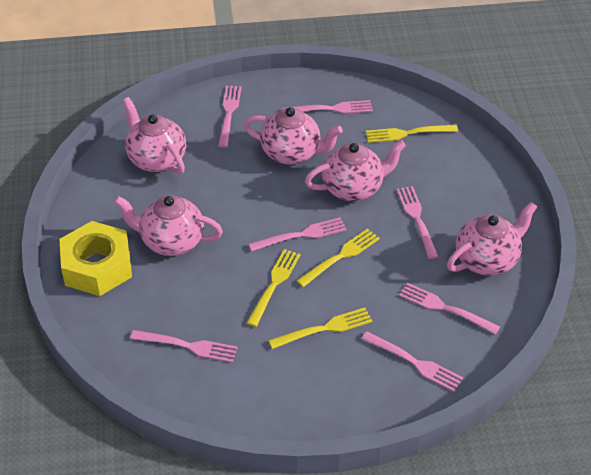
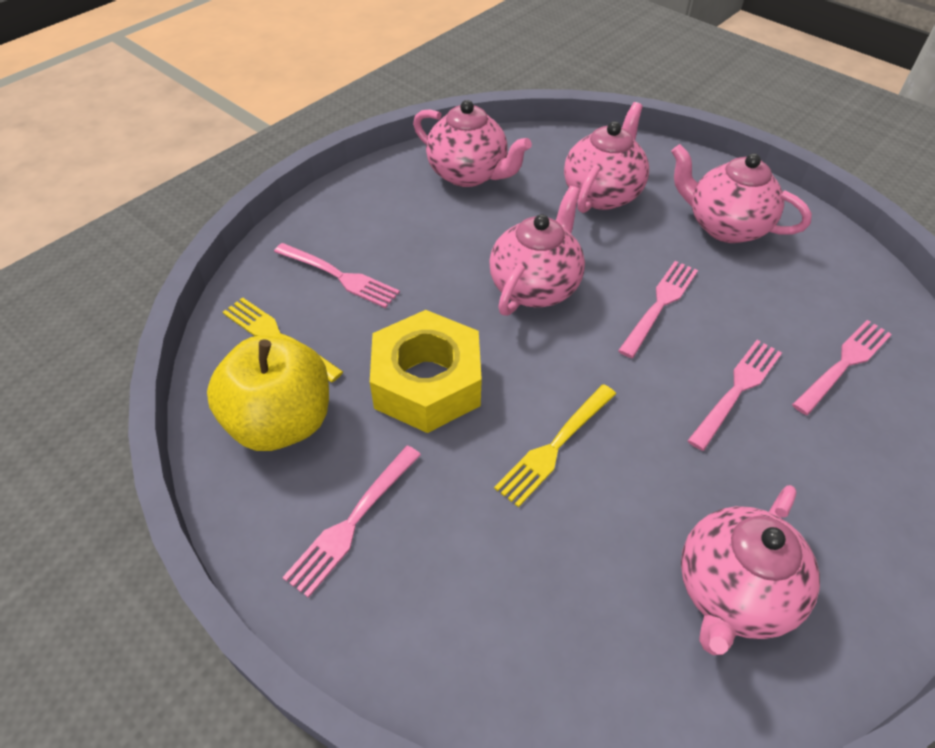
pink fork: 7 -> 5
yellow apple: 0 -> 1
yellow fork: 4 -> 2

